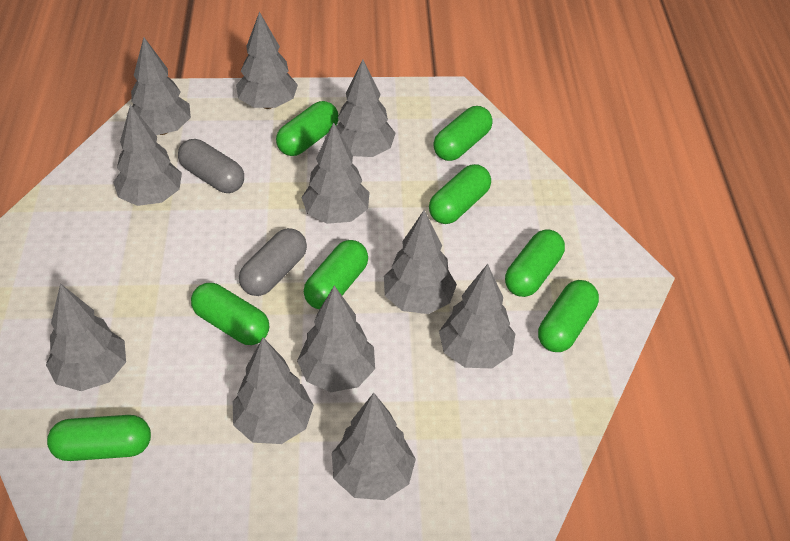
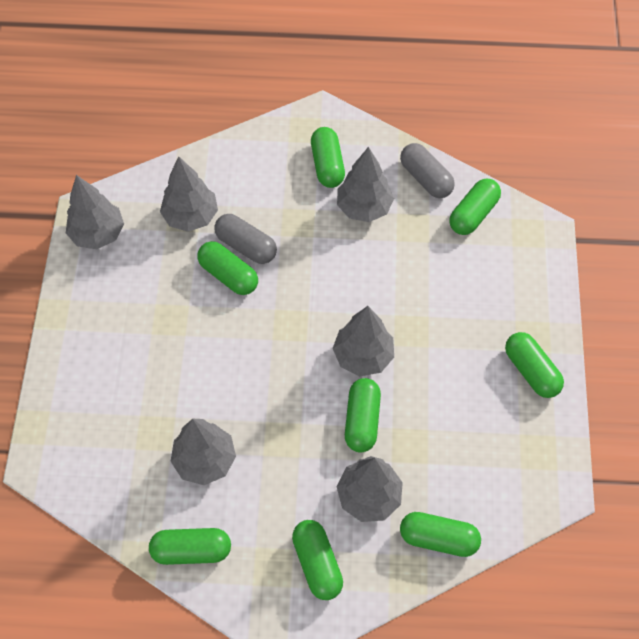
grey tree: 11 -> 6

